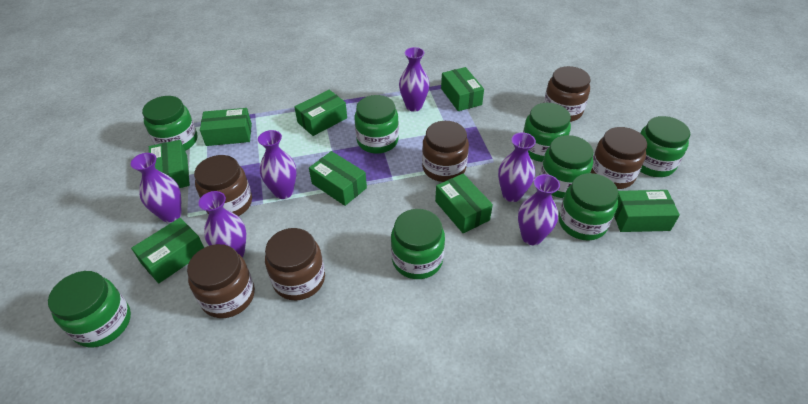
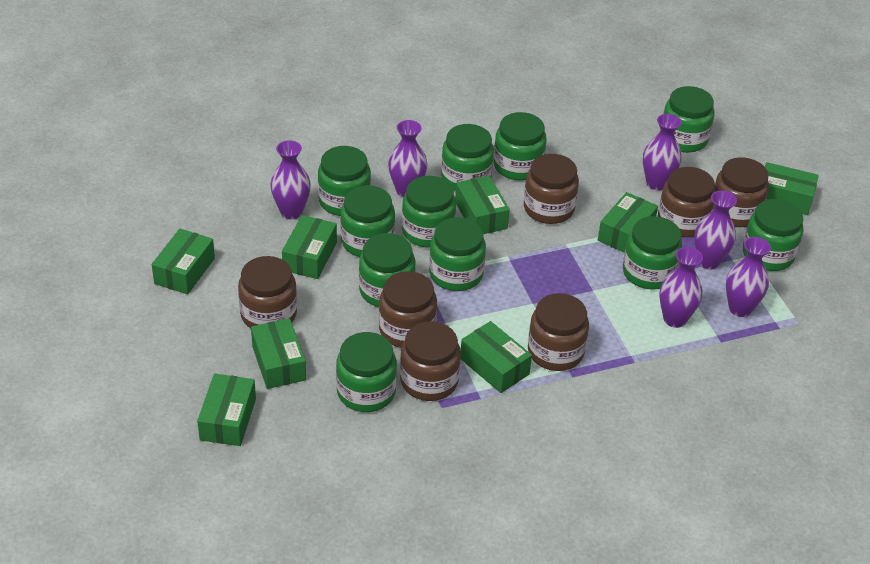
brown jar: 6 -> 7
green jar: 8 -> 11

